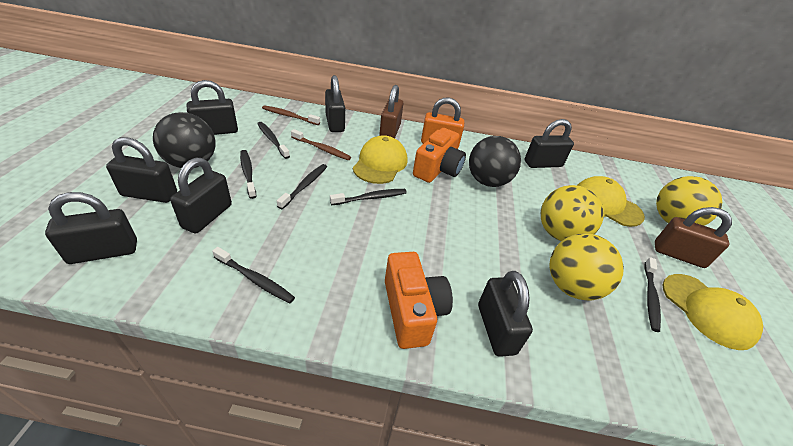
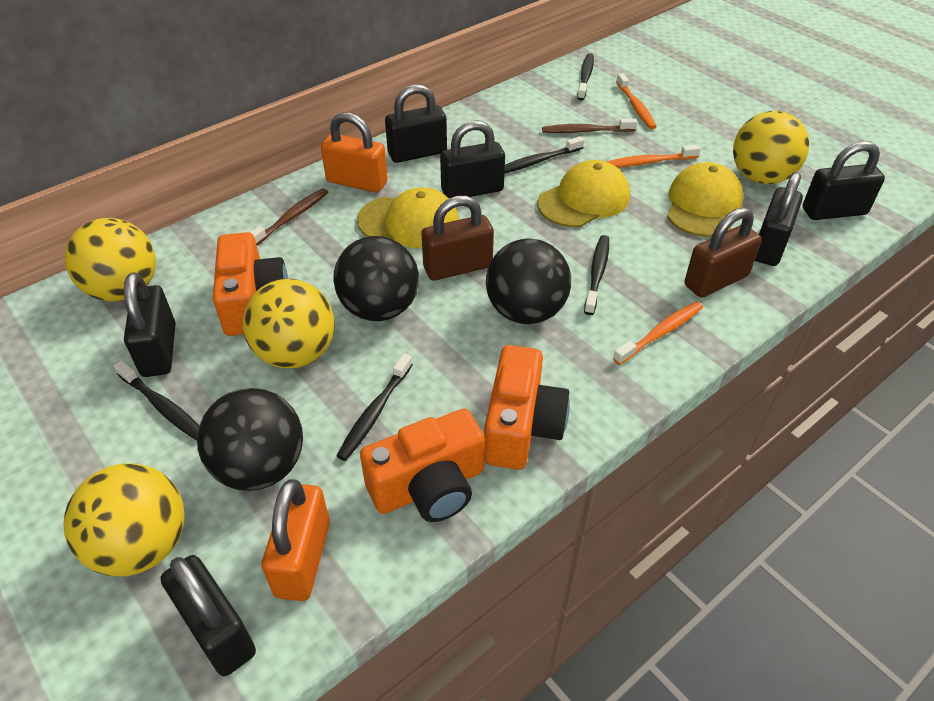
black ball: 2 -> 3
black padlock: 7 -> 6
black toothbrush: 6 -> 5
orange camera: 2 -> 3
orange padlock: 1 -> 2
orange toothbrush: 0 -> 3
yellow ball: 3 -> 4

